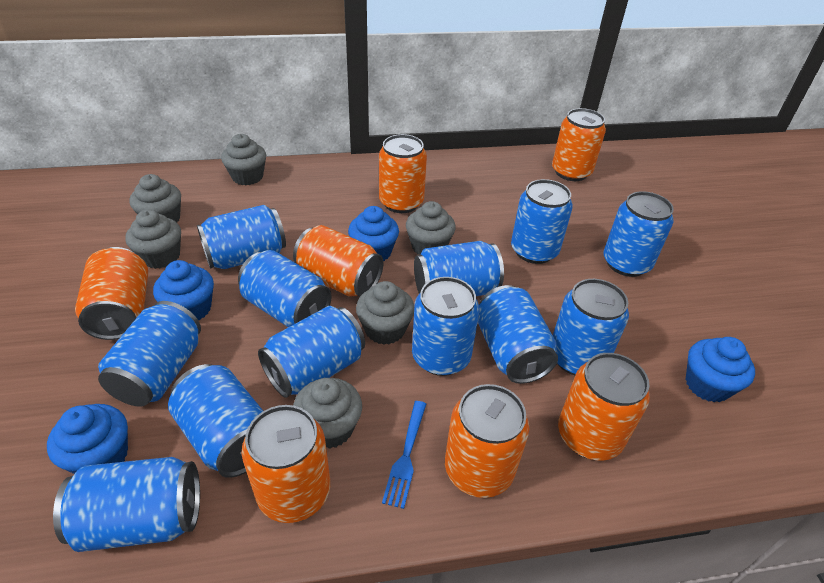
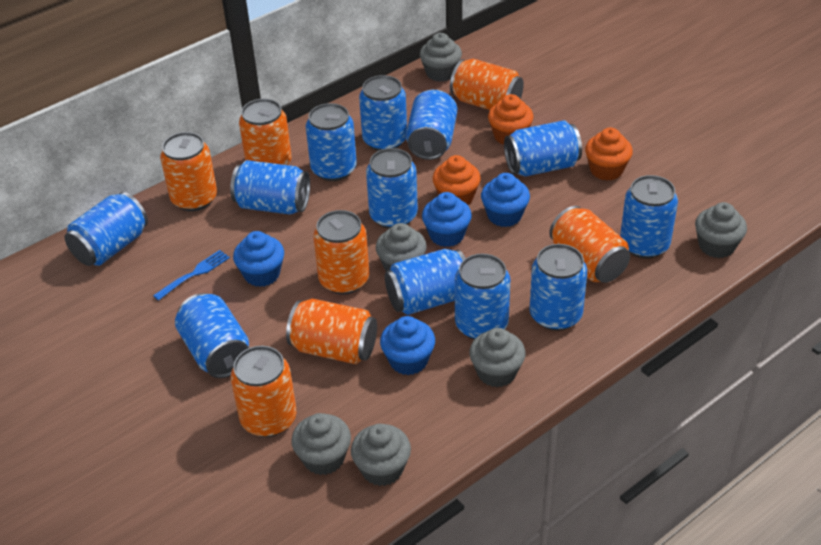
orange cupcake: 0 -> 3

